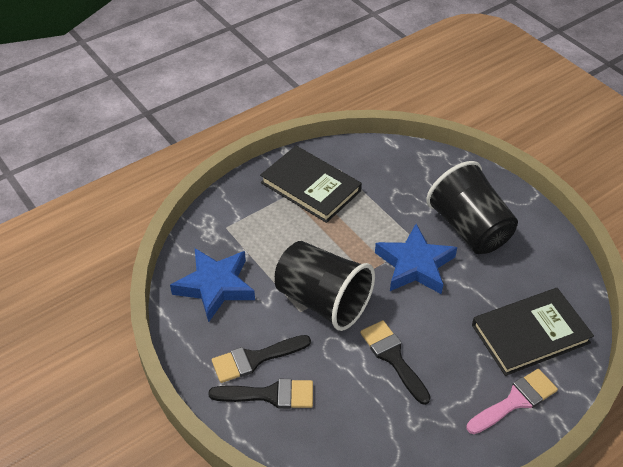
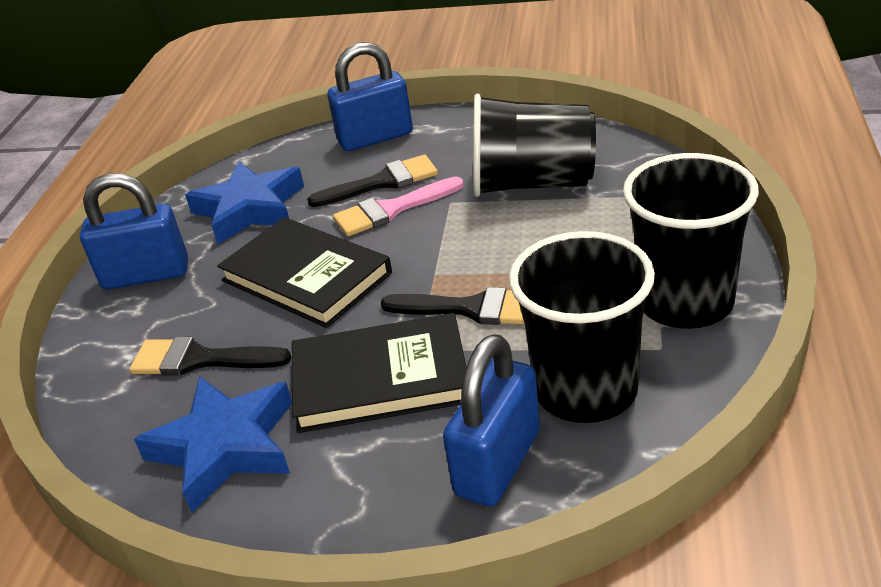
black cup: 2 -> 3
blue padlock: 0 -> 3

